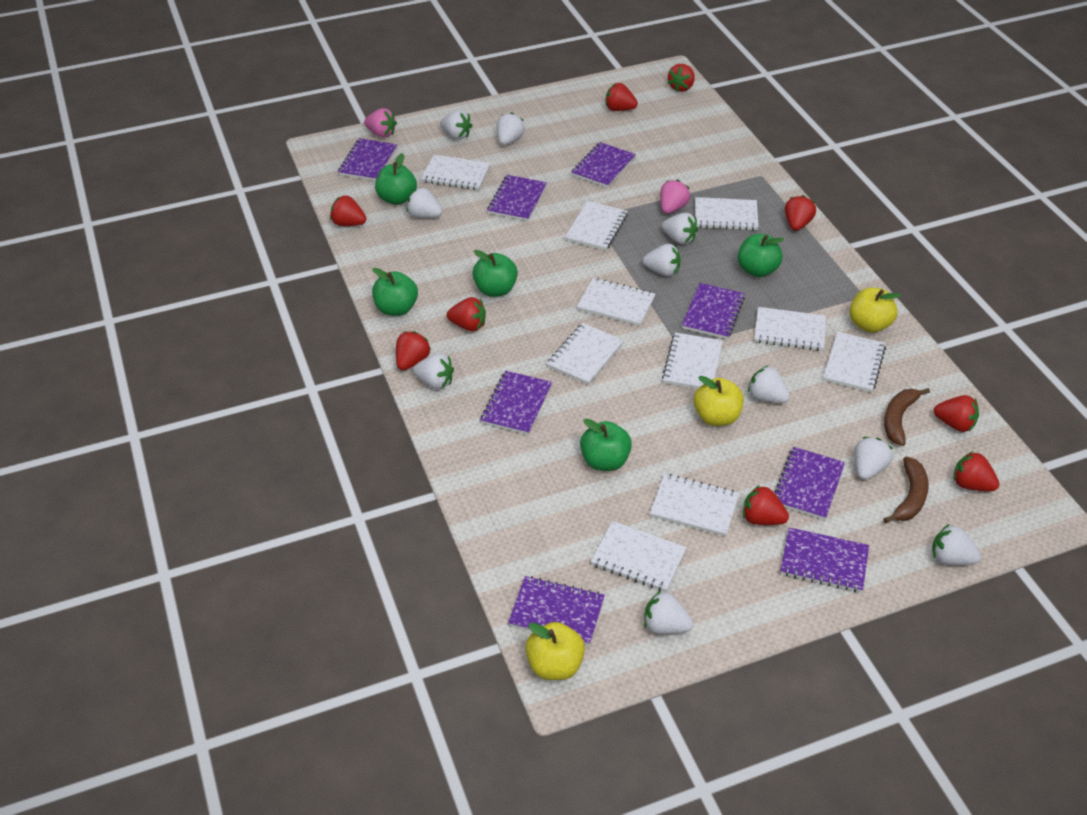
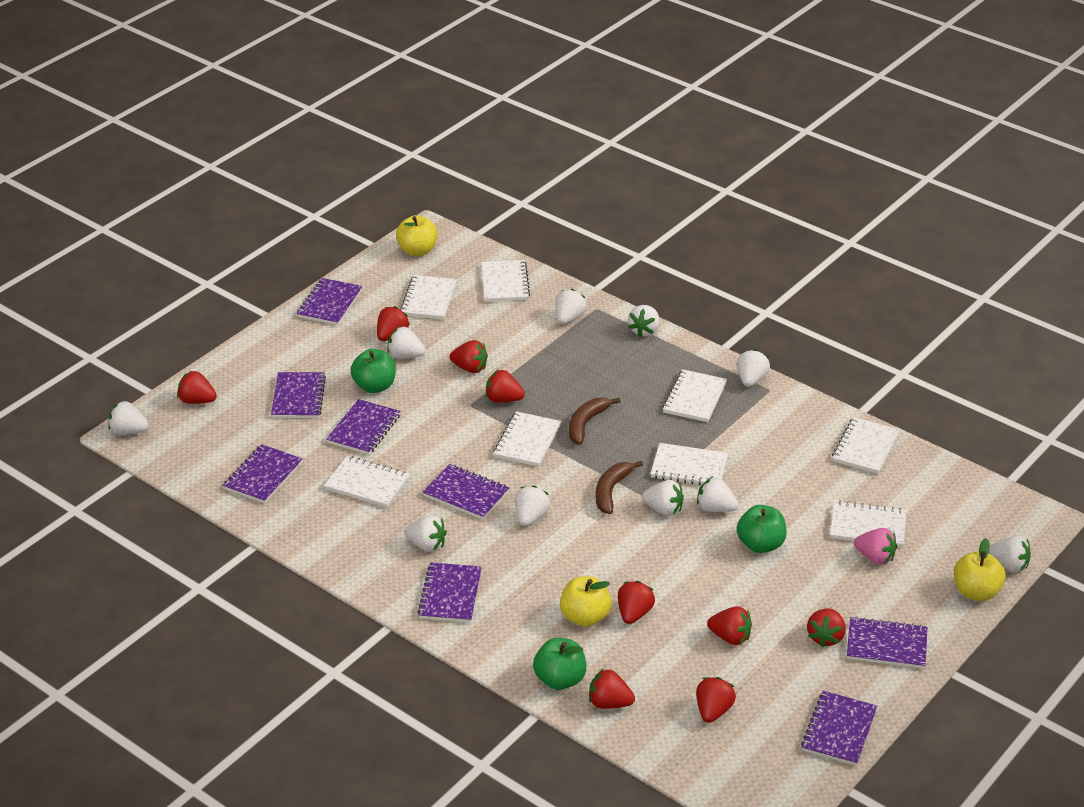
green apple: 5 -> 3
pink strawberry: 2 -> 1
white notebook: 10 -> 8

